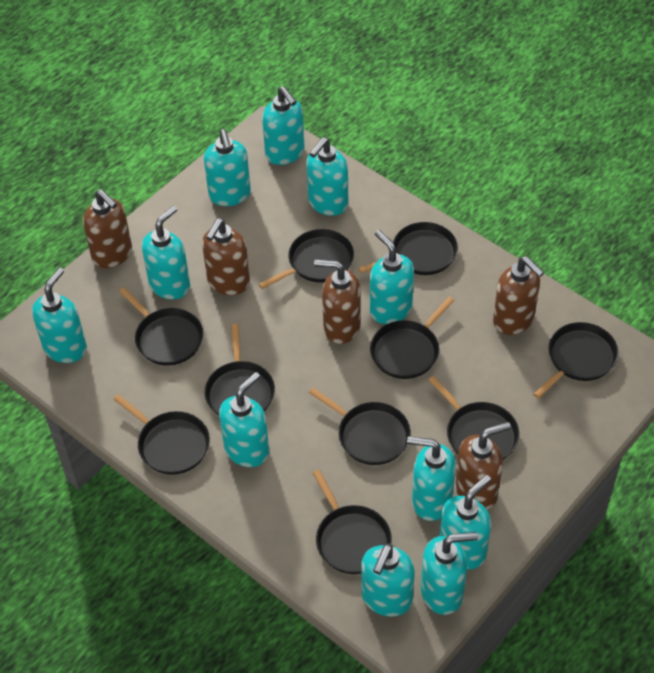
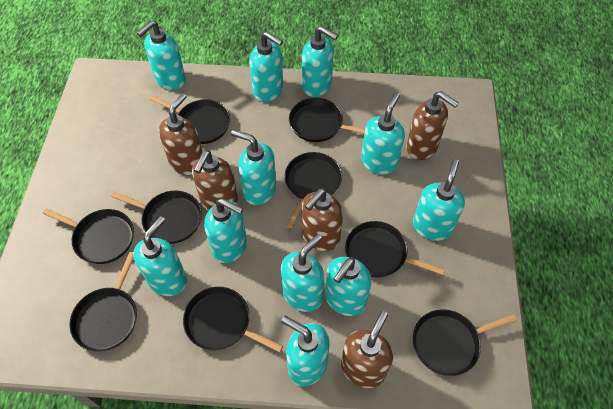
black pan: 10 -> 9

